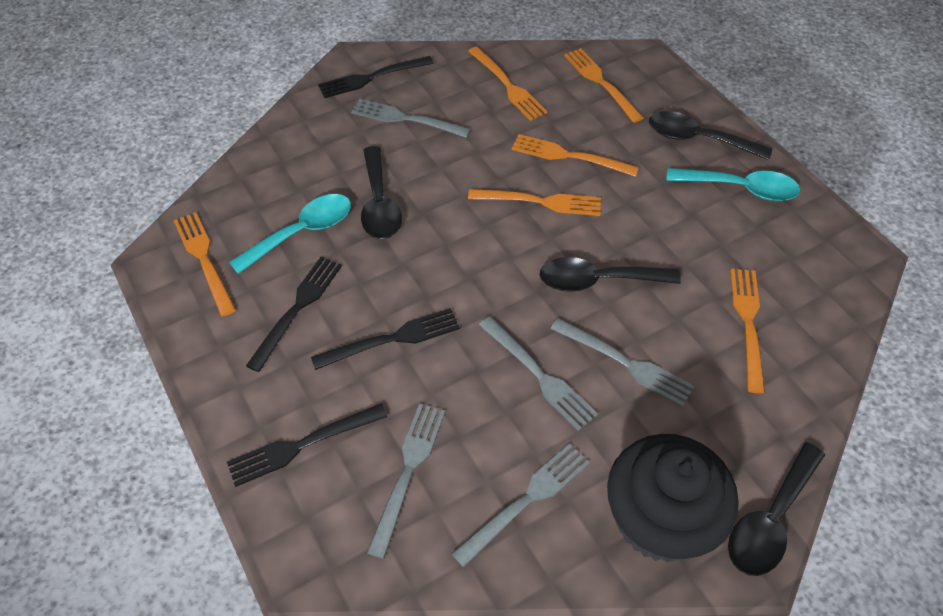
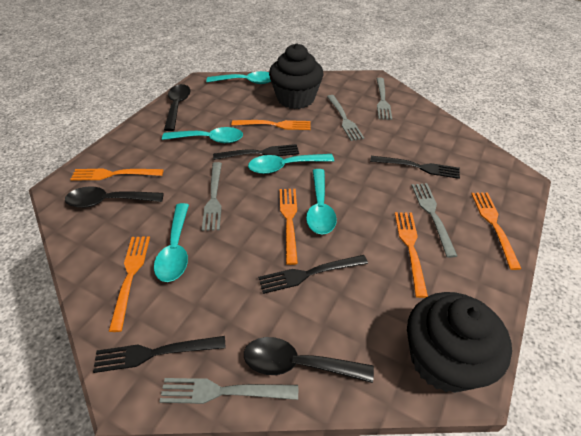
black cupcake: 1 -> 2
black spoon: 4 -> 3
turquoise spoon: 2 -> 5

